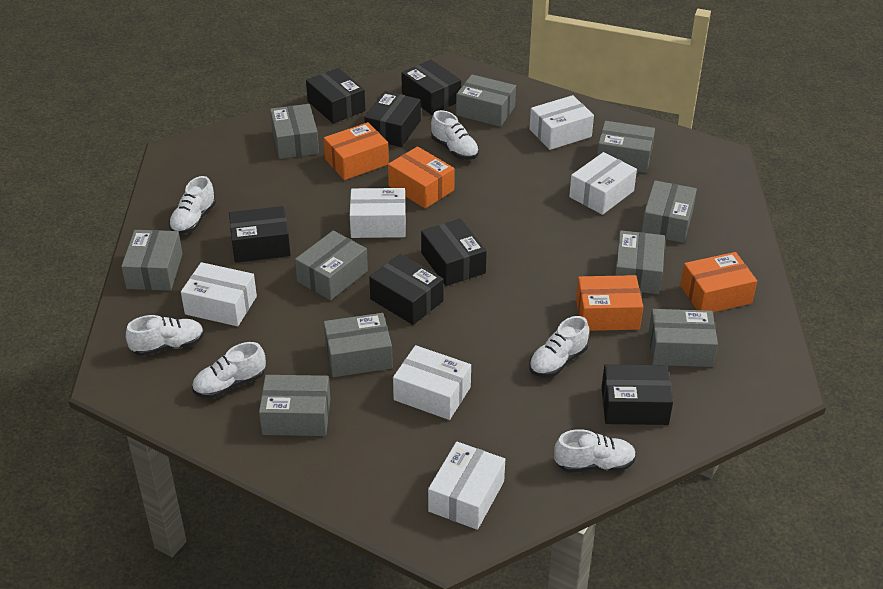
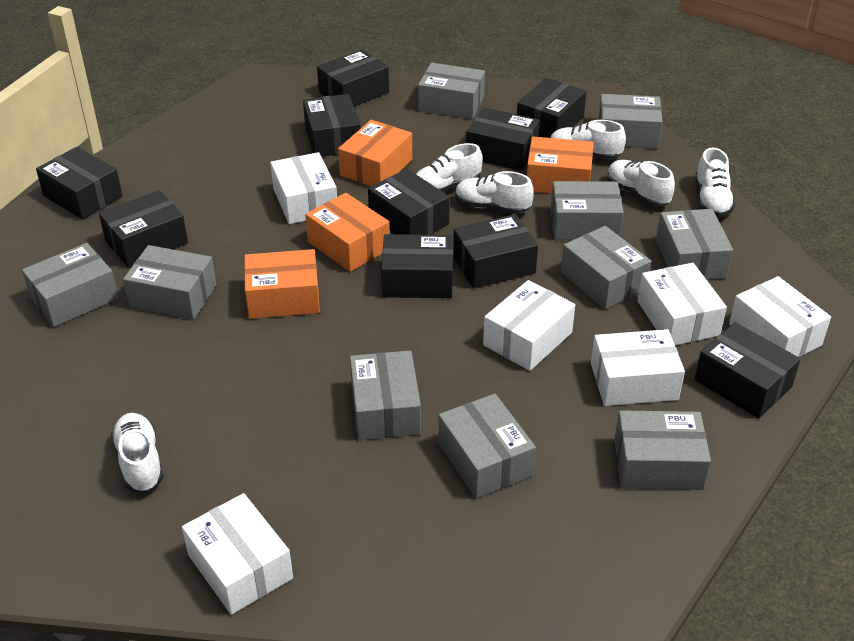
black box: 7 -> 10

